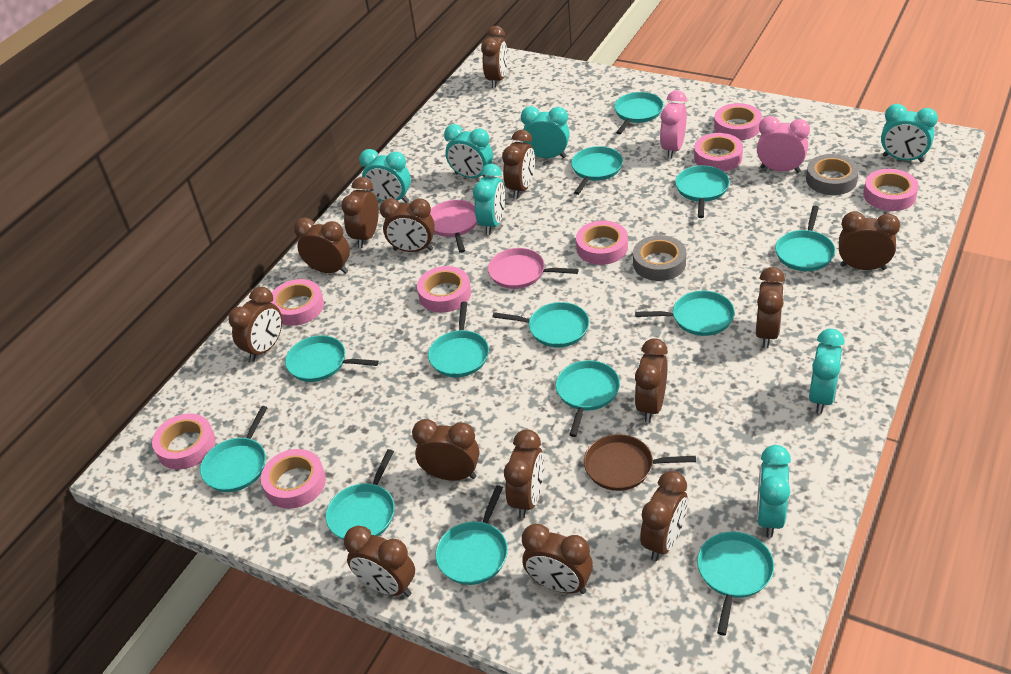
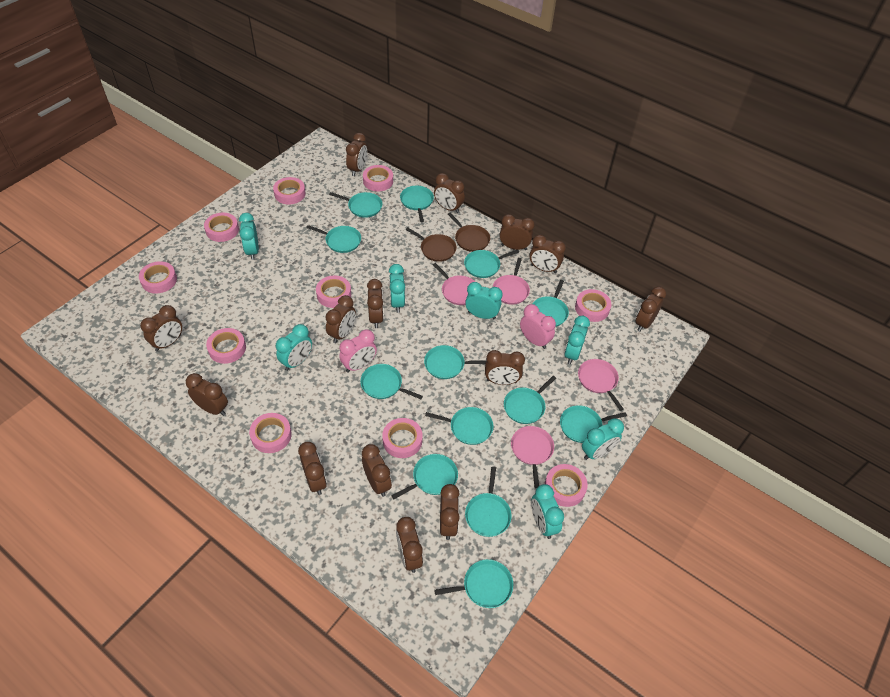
brown pan: 1 -> 2
grey tape: 2 -> 0
pink pan: 2 -> 4
pink tape: 8 -> 10

